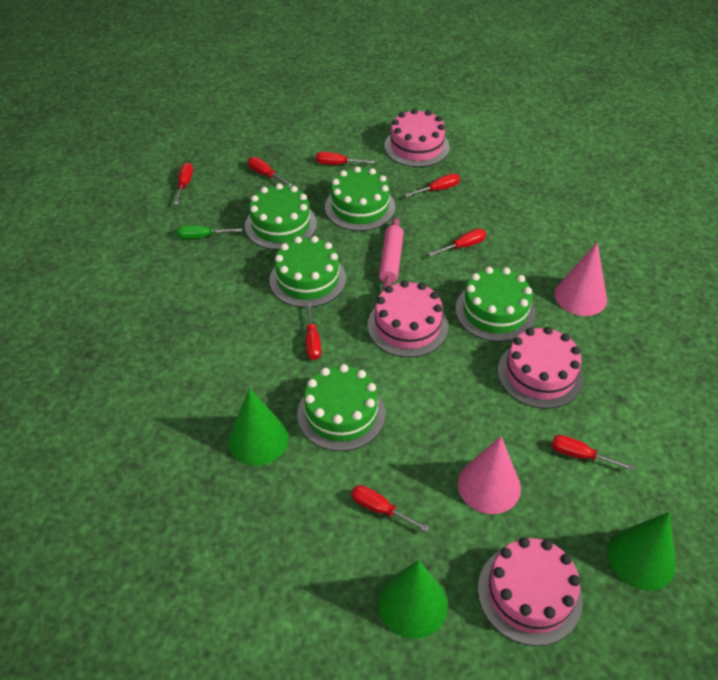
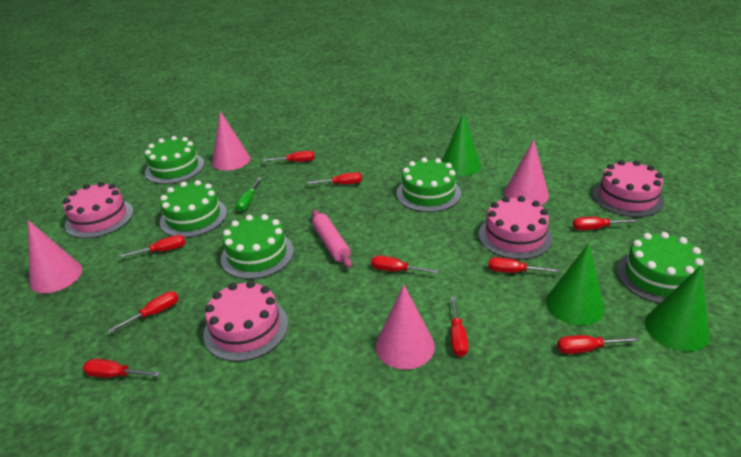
pink cone: 2 -> 4
red screwdriver: 8 -> 10

